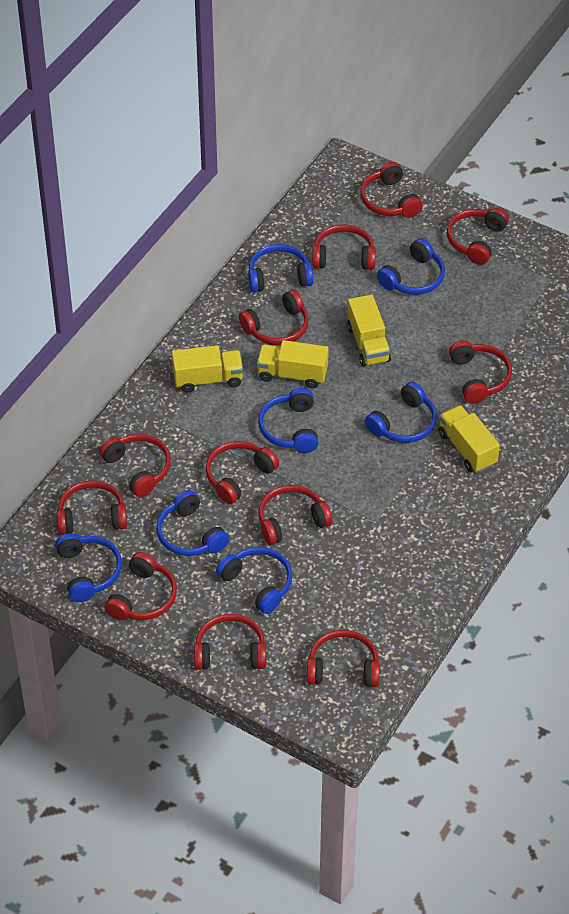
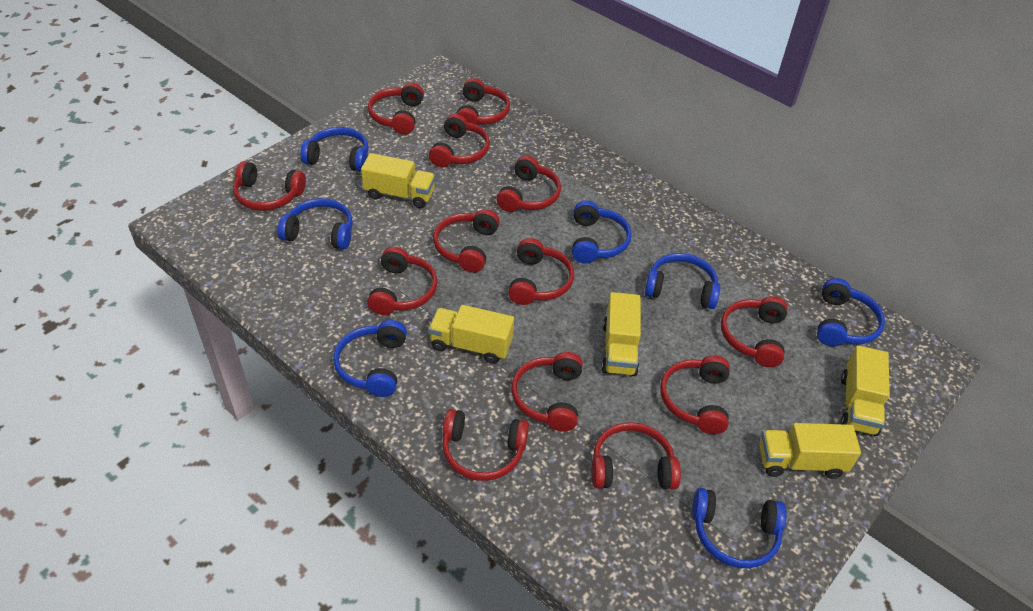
red headphones: 12 -> 13
yellow truck: 4 -> 5

